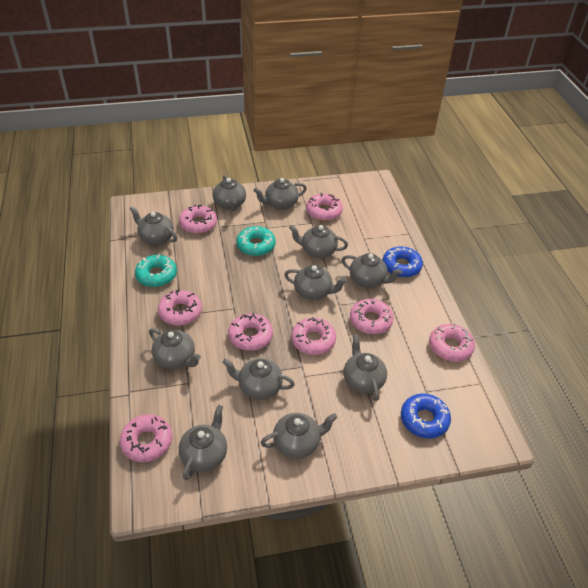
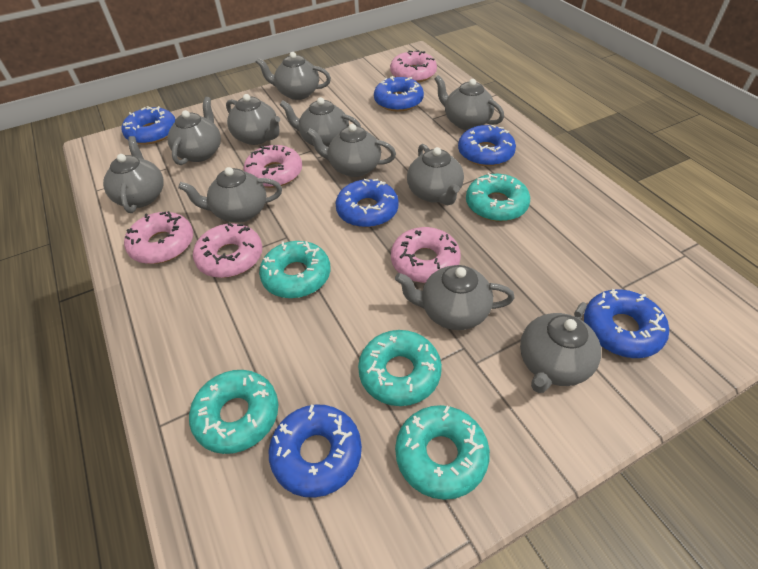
blue donut: 2 -> 6
pink donut: 8 -> 5
turquoise donut: 2 -> 5

